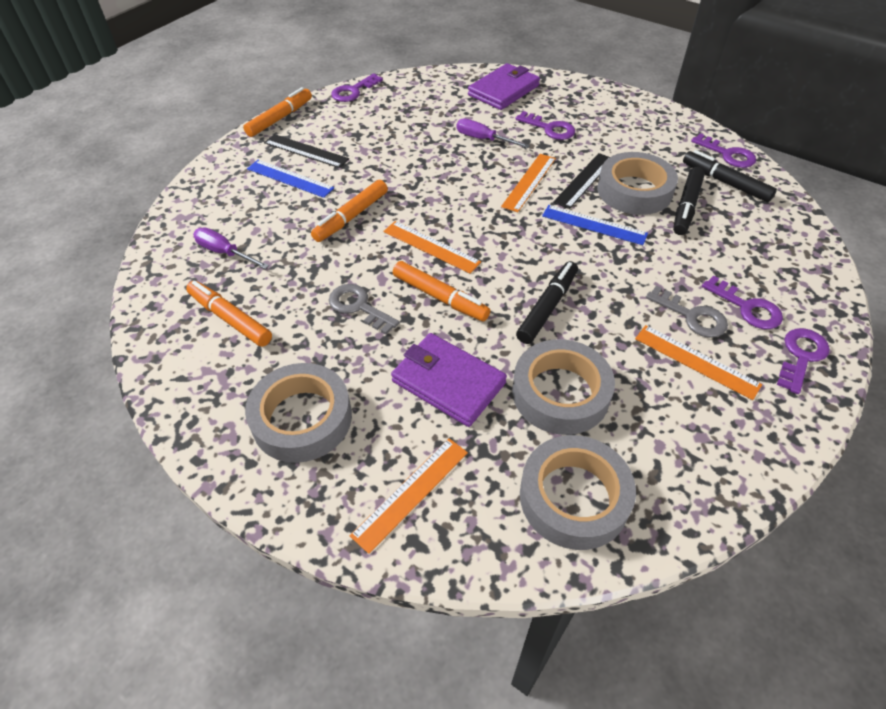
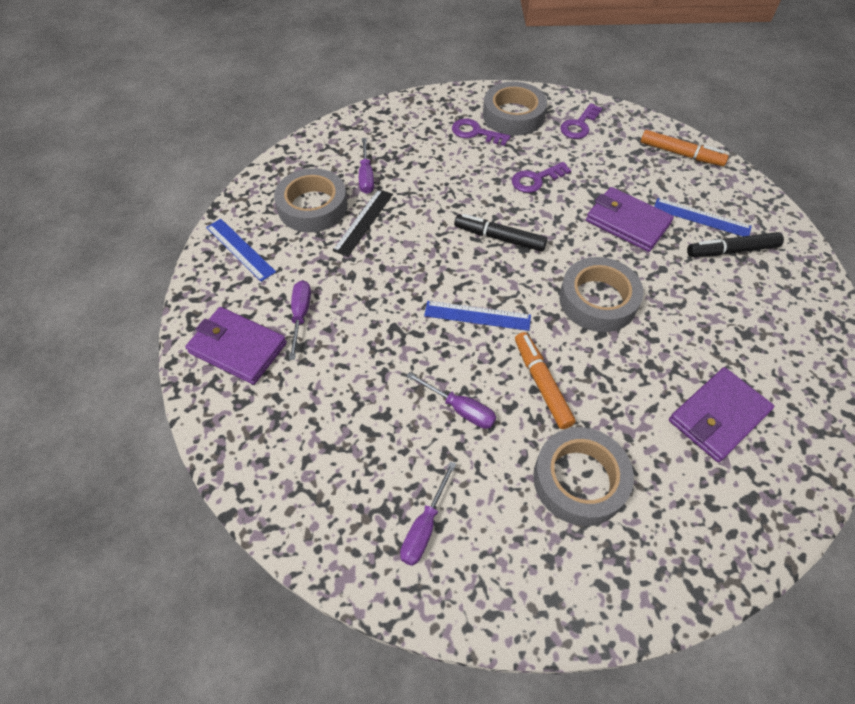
black marker: 3 -> 2
black ruler: 2 -> 1
blue ruler: 2 -> 3
grey key: 2 -> 0
orange marker: 4 -> 2
orange ruler: 4 -> 0
purple key: 5 -> 3
purple screwdriver: 2 -> 4
purple wallet: 2 -> 3

